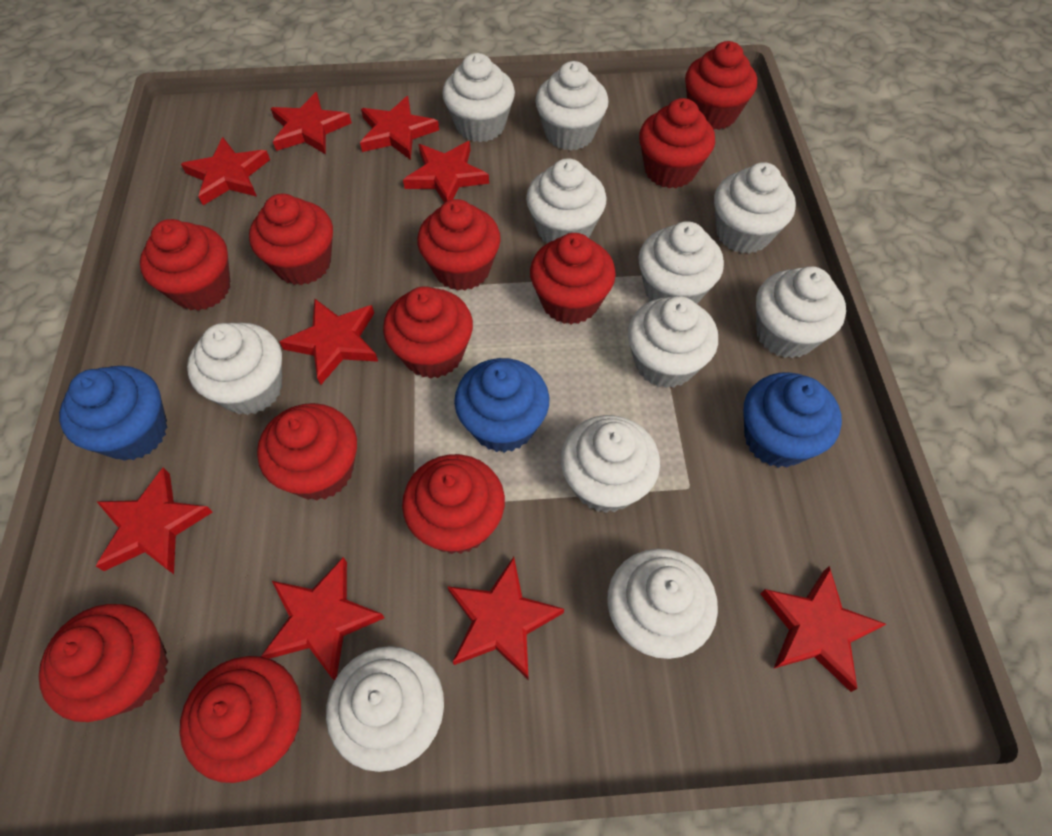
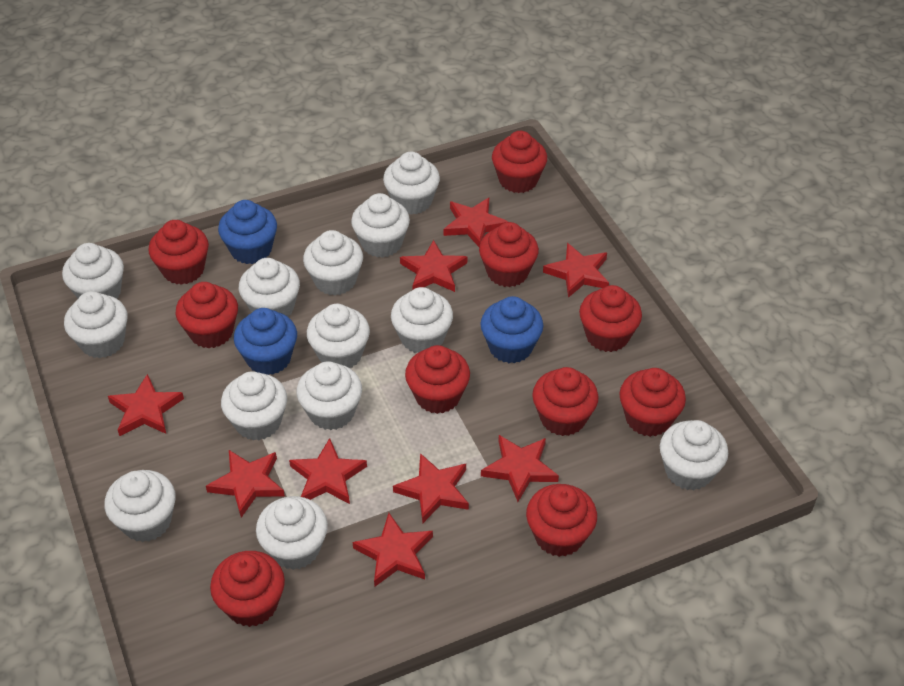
red cupcake: 11 -> 10
white cupcake: 11 -> 13

